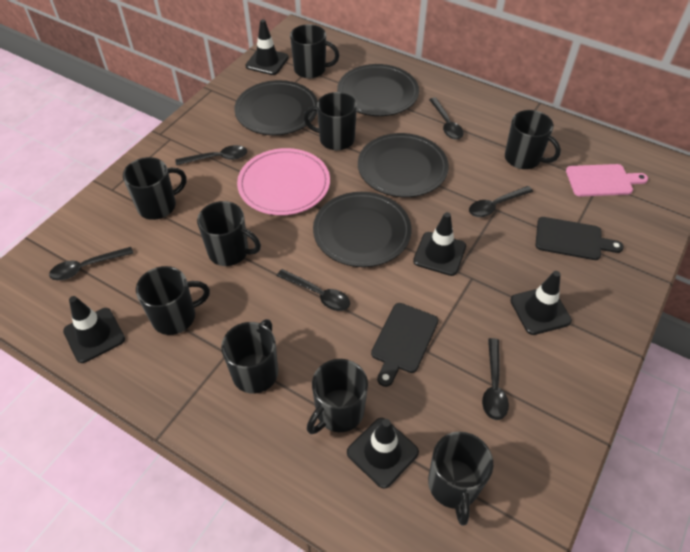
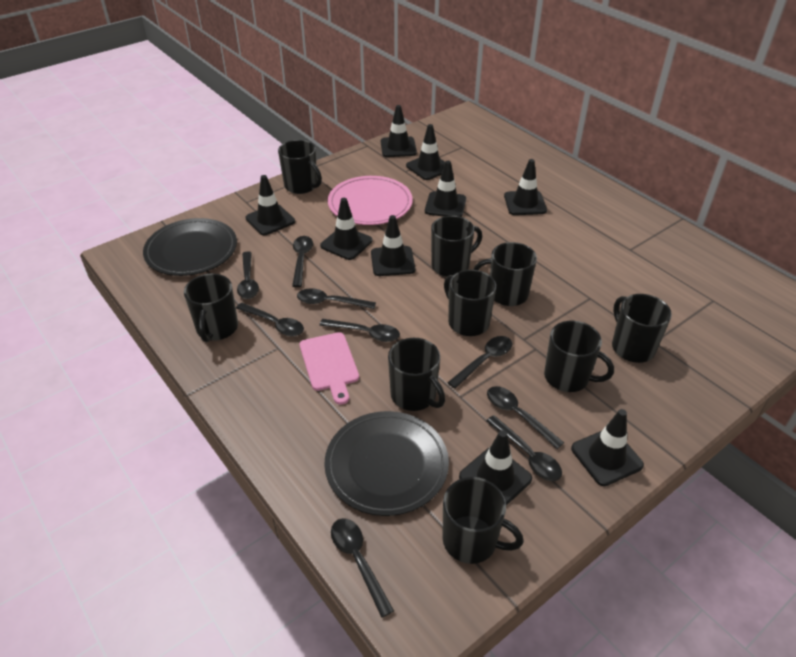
black cutting board: 2 -> 0
black plate: 4 -> 2
black spoon: 6 -> 9
black traffic cone: 5 -> 9

